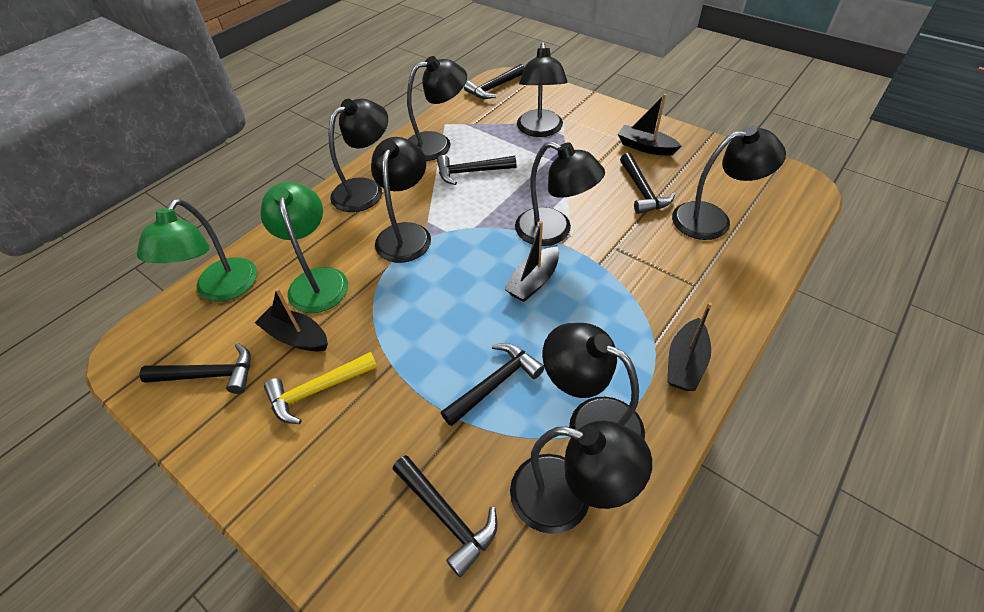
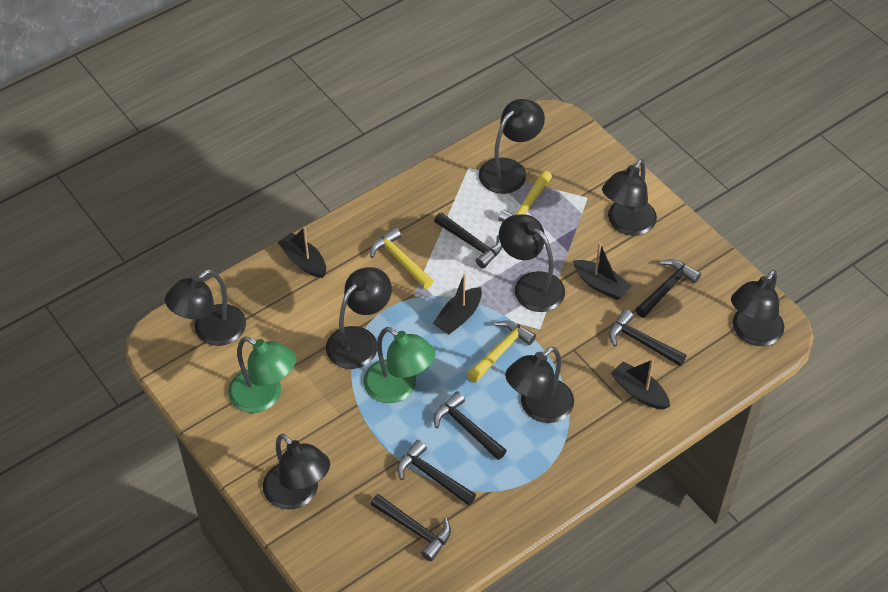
yellow hammer: 1 -> 3

